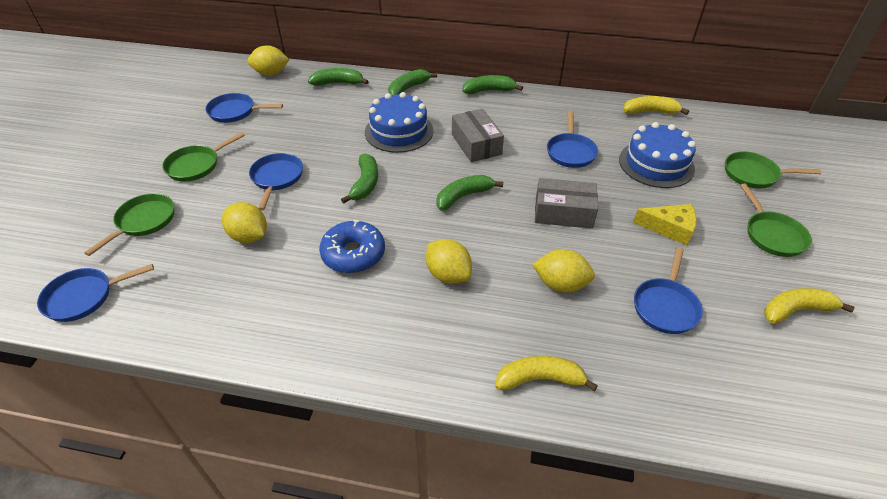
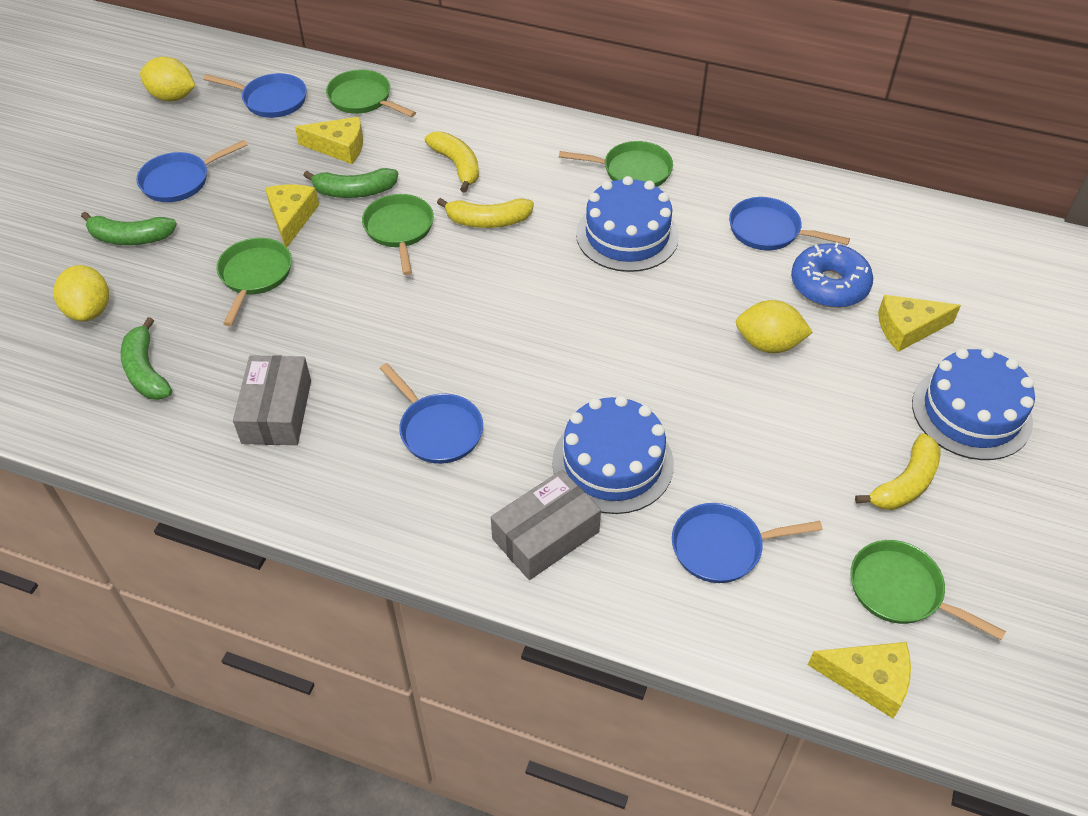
blue cake: 2 -> 3
green banana: 5 -> 3
green pan: 4 -> 5
yellow cheese: 1 -> 4
yellow lemon: 4 -> 3

